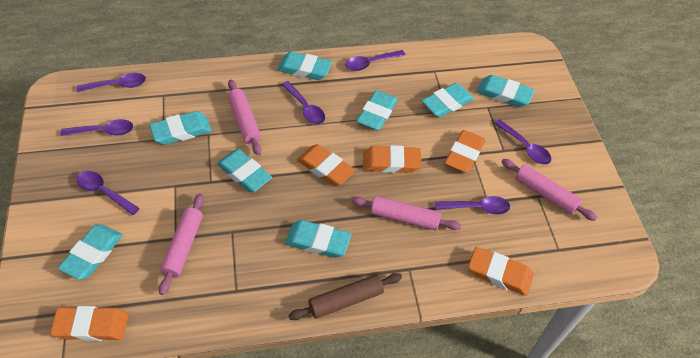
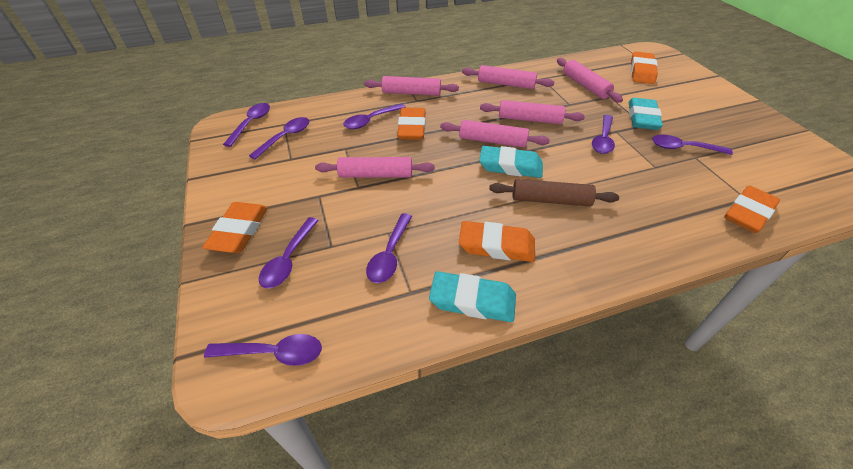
pink rolling pin: 4 -> 6
purple spoon: 7 -> 8
turquoise eraser: 8 -> 3

